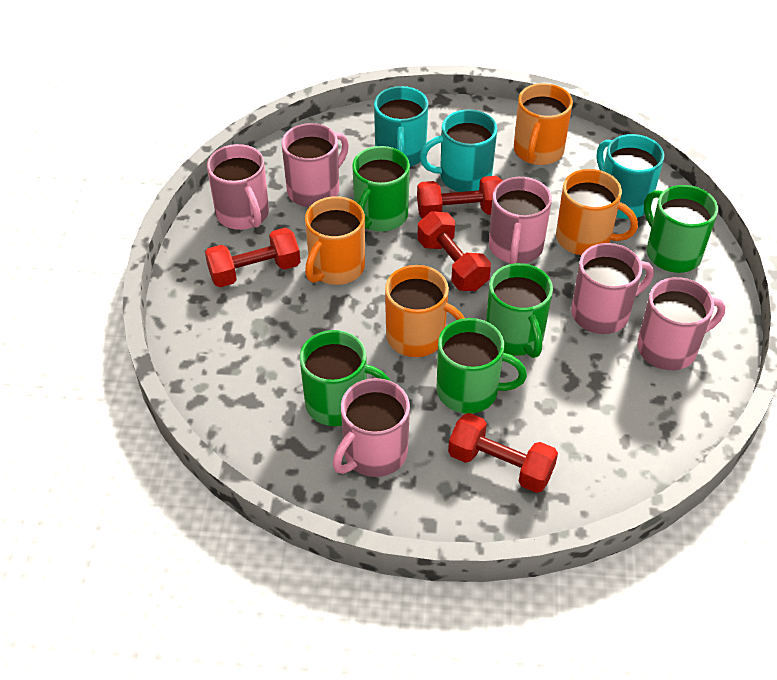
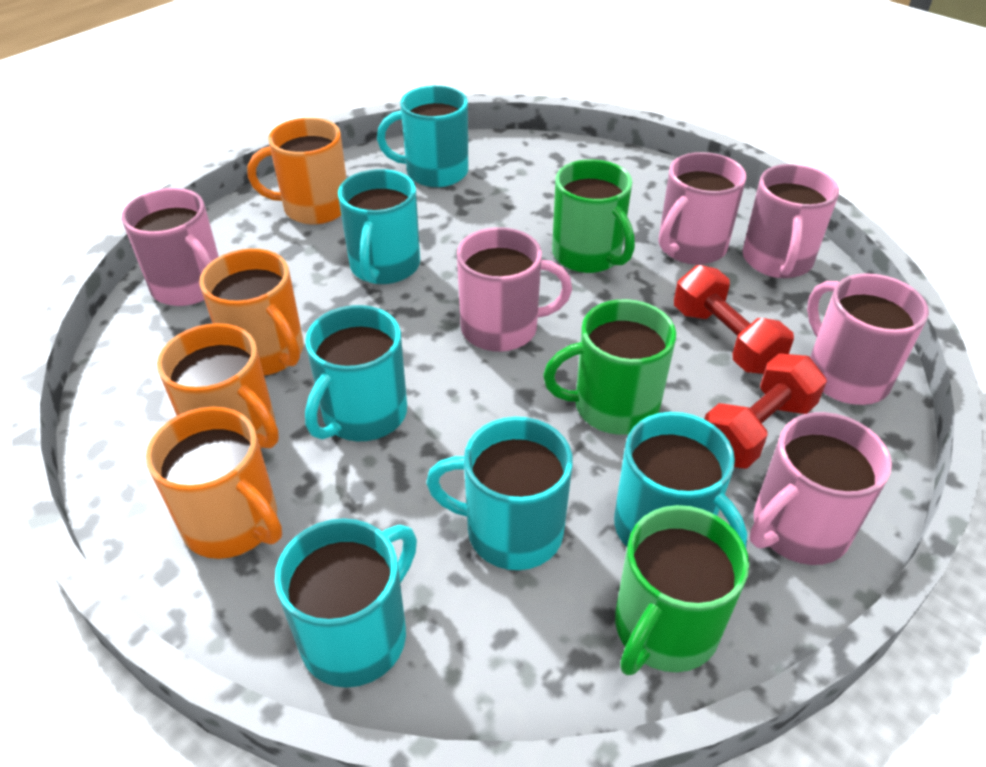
green mug: 5 -> 3
red dumbbell: 4 -> 2
turquoise mug: 3 -> 6

